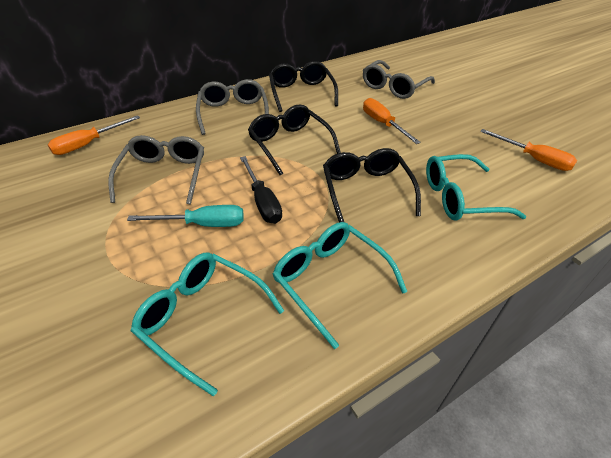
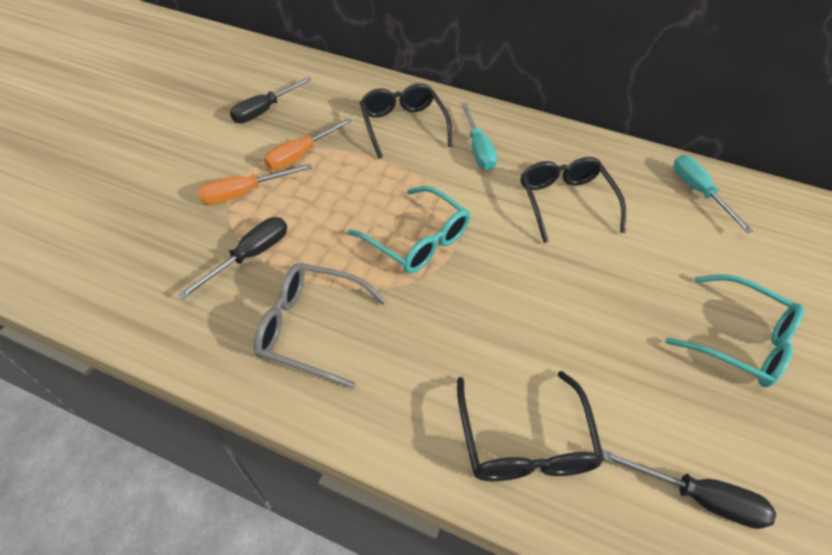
black screwdriver: 1 -> 3
grey glasses: 3 -> 1
orange screwdriver: 3 -> 2
turquoise glasses: 3 -> 2
turquoise screwdriver: 1 -> 2

